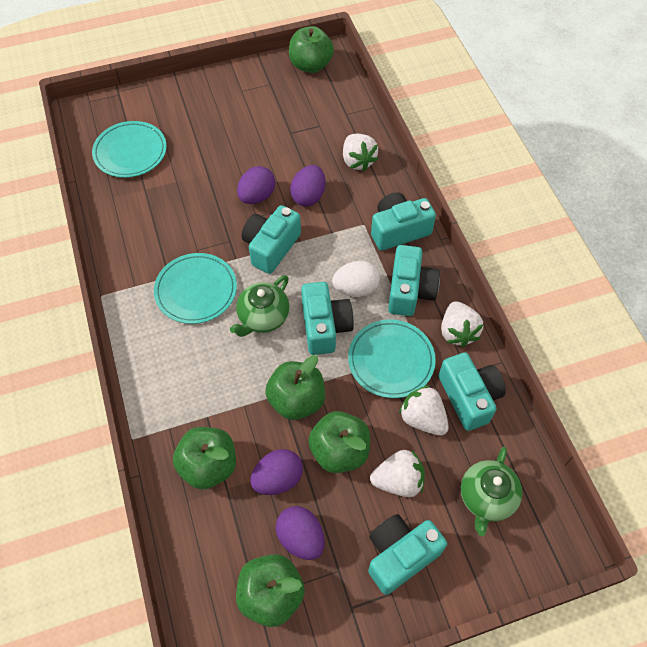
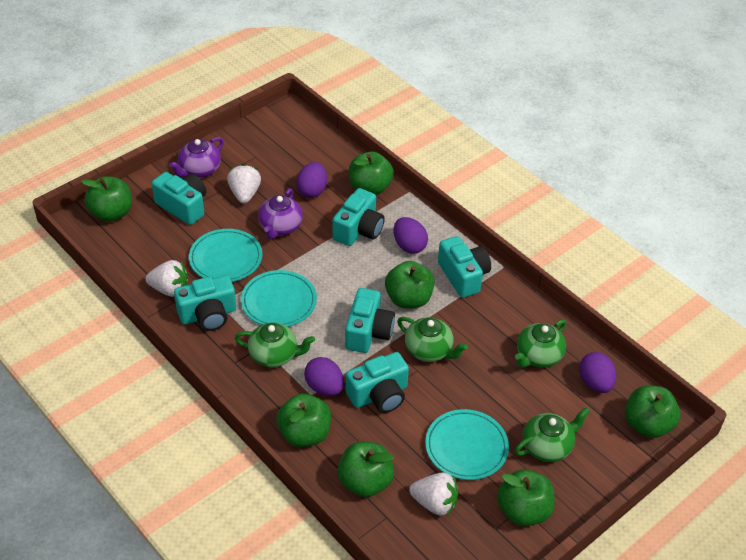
green apple: 5 -> 7
green teapot: 2 -> 4
purple teapot: 0 -> 2
white egg: 1 -> 0
white strawberry: 4 -> 3

